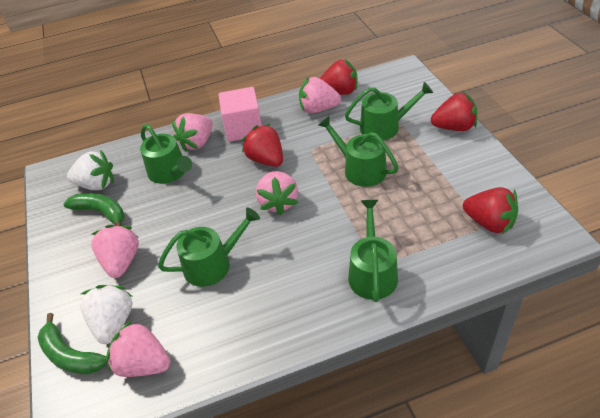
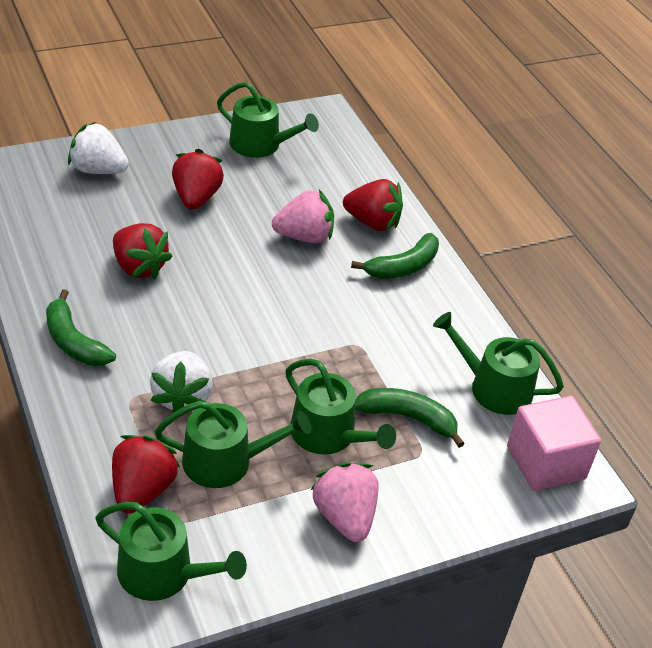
green banana: 2 -> 3
pink strawberry: 5 -> 2

